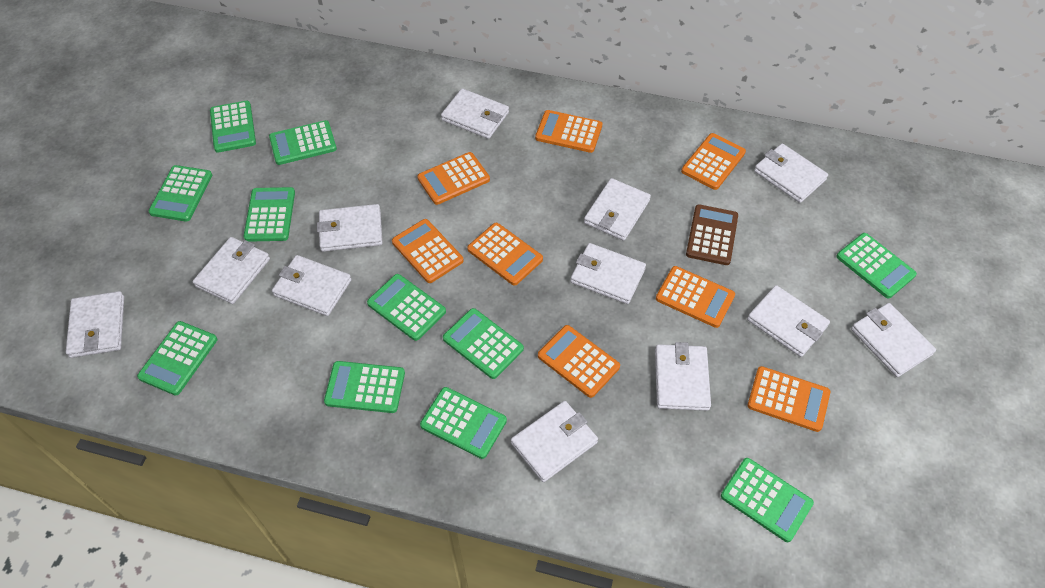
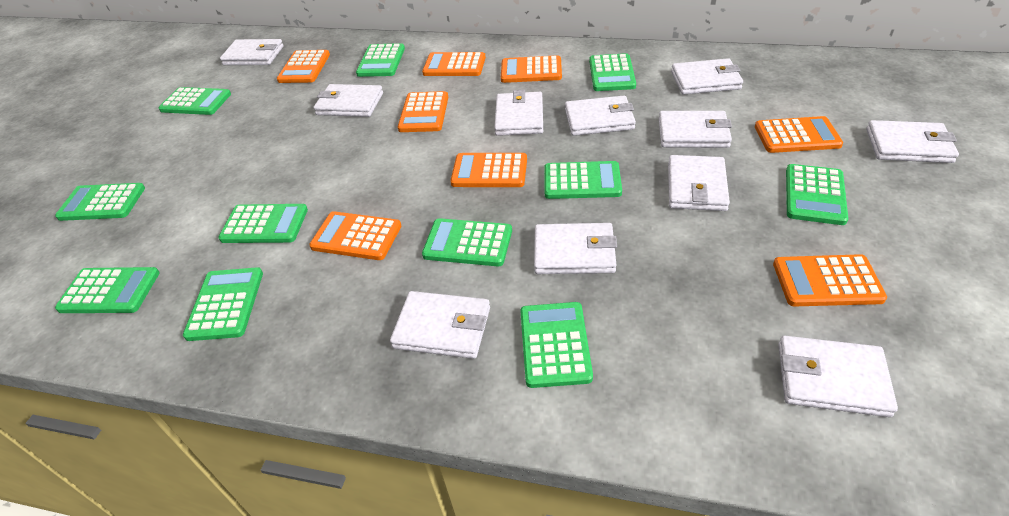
brown calculator: 1 -> 0
white wallet: 12 -> 11

